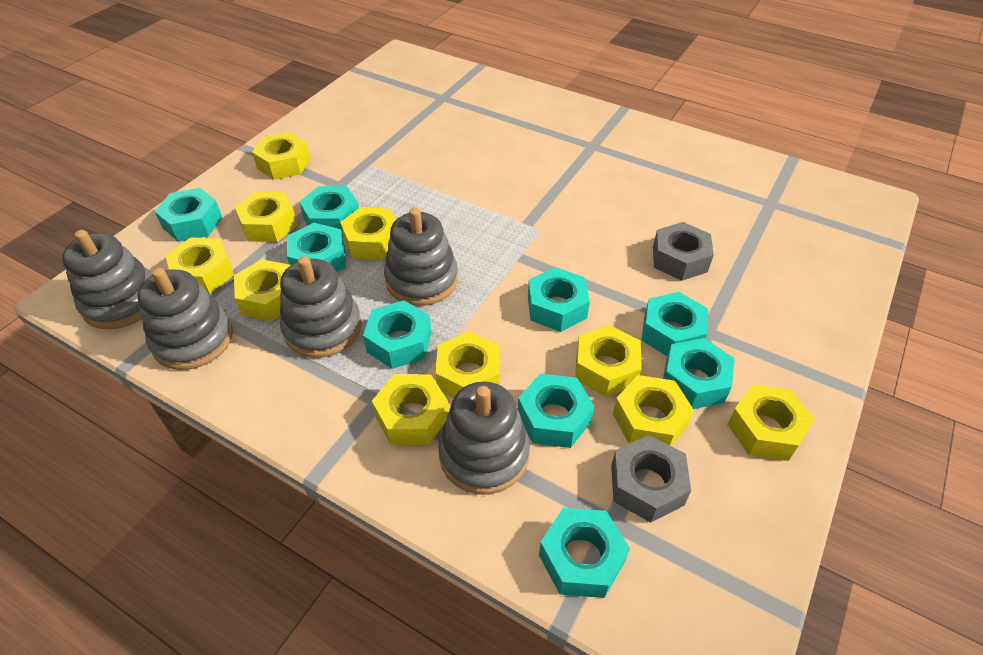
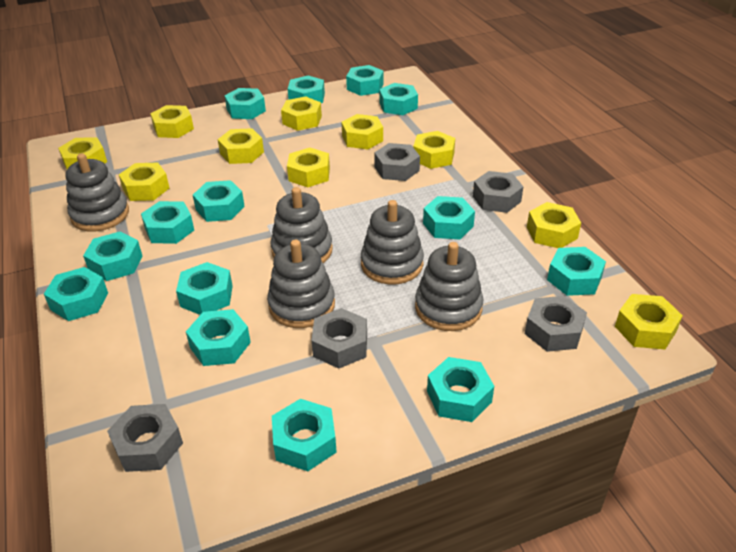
grey nut: 2 -> 5
turquoise nut: 9 -> 14

